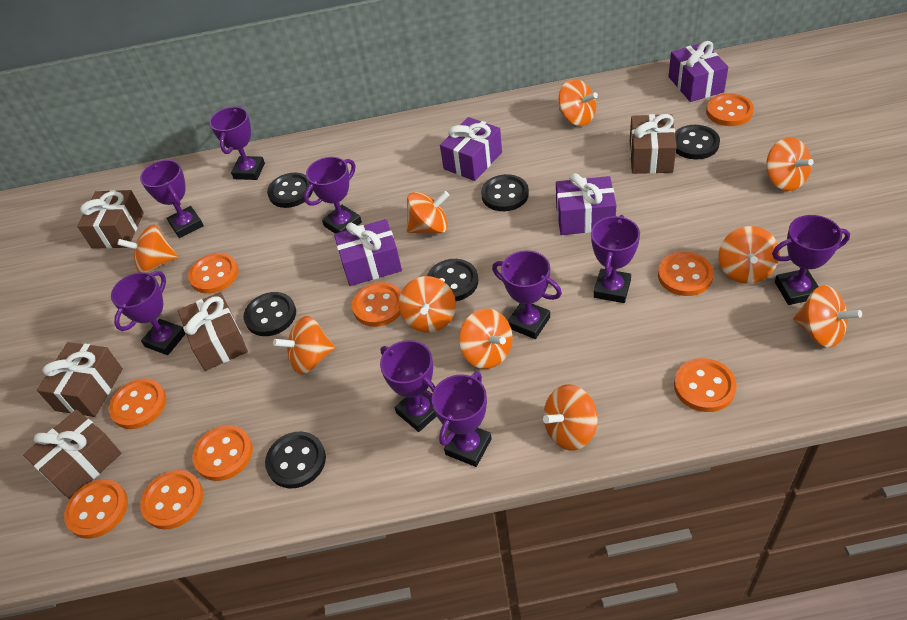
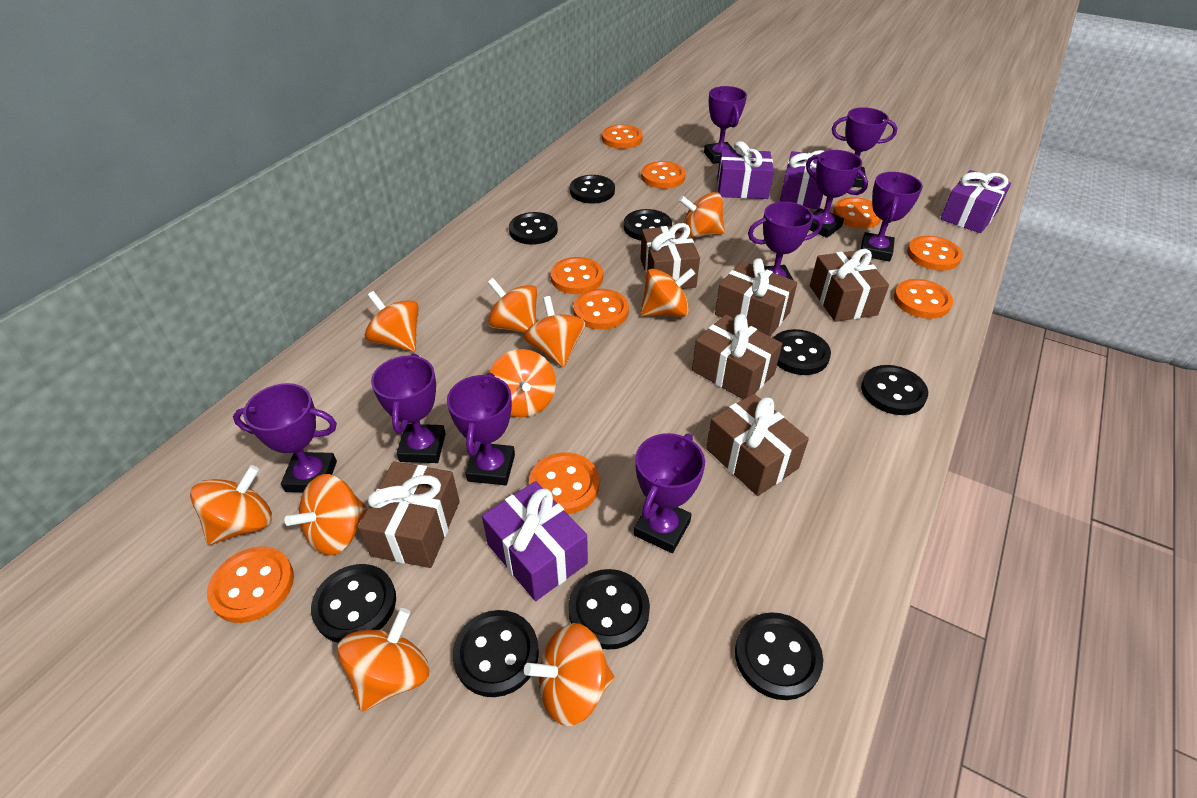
black button: 6 -> 9
brown gift: 5 -> 6

